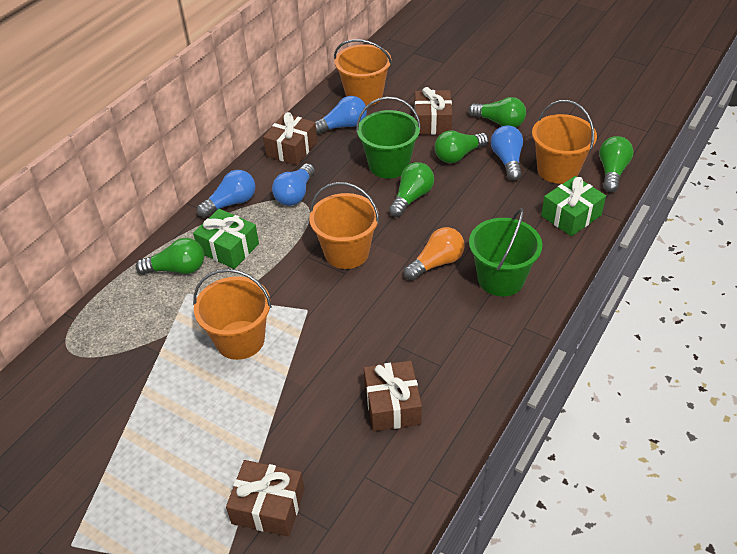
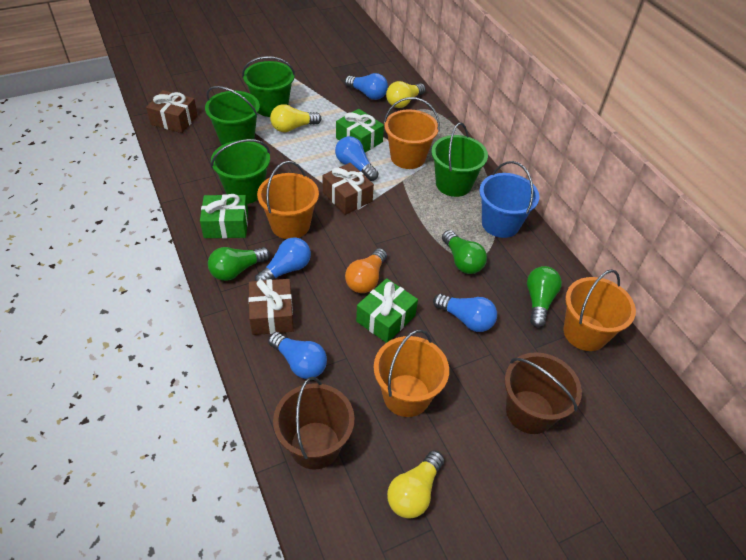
blue bucket: 0 -> 1
blue light bulb: 4 -> 5
brown bucket: 0 -> 2
brown gift: 4 -> 3
green bucket: 2 -> 4
green gift: 2 -> 3
green light bulb: 5 -> 3
yellow light bulb: 0 -> 3

